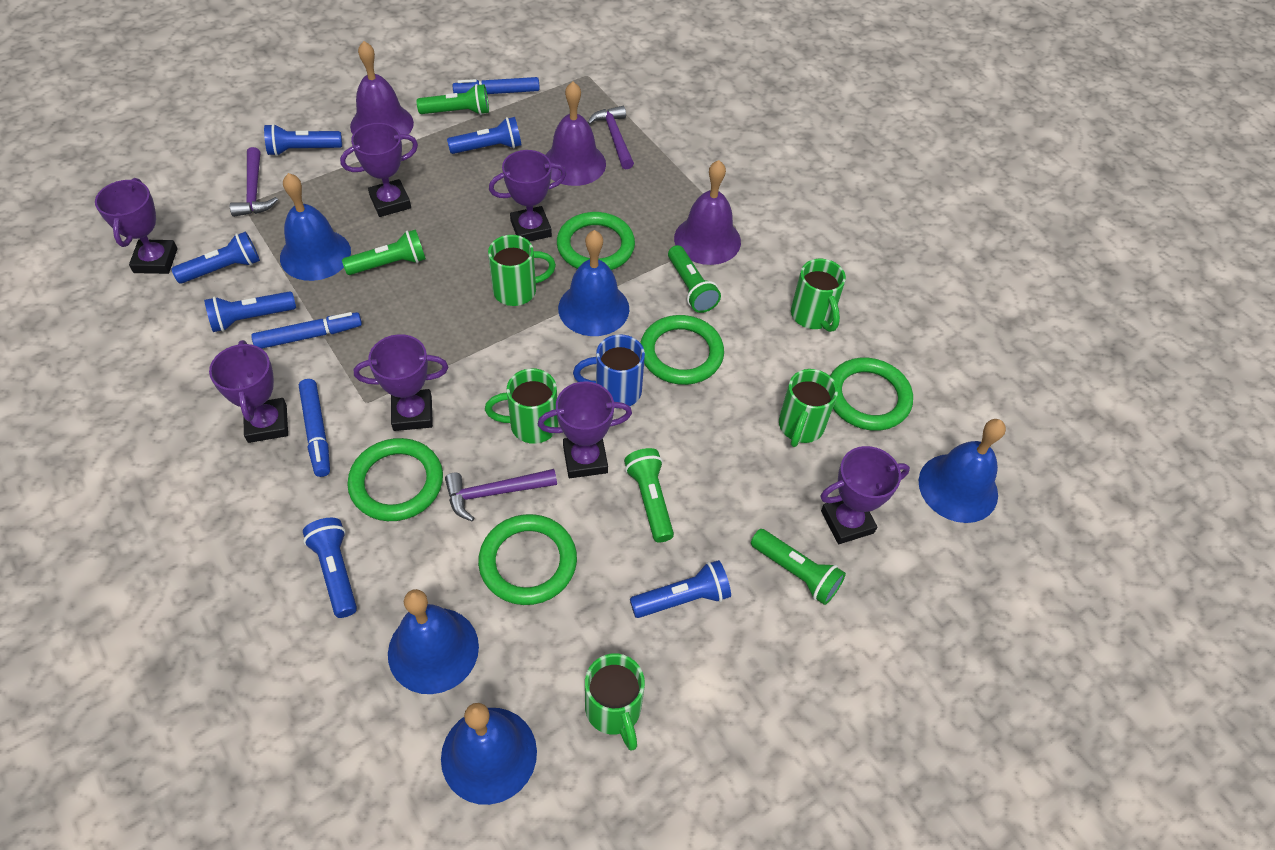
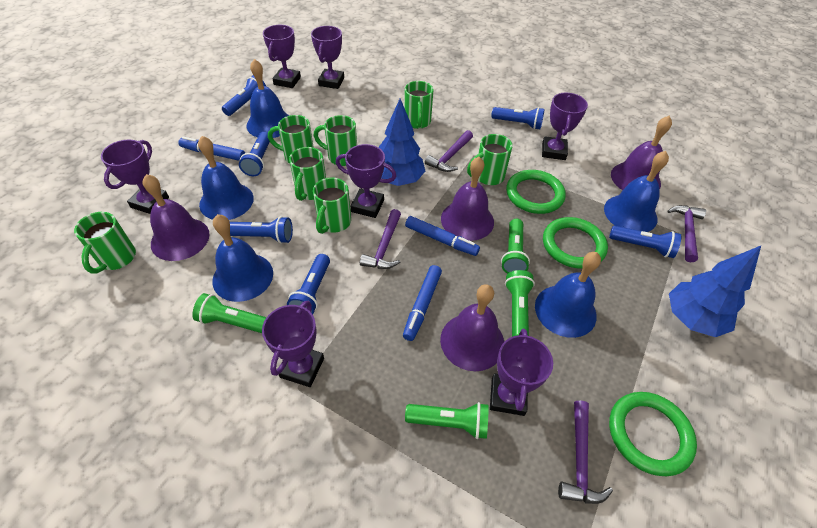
blue mug: 1 -> 0
blue tree: 0 -> 2
green flashlight: 5 -> 4
green mug: 5 -> 7
green ring: 5 -> 3
purple bell: 3 -> 4
purple hammer: 3 -> 4

